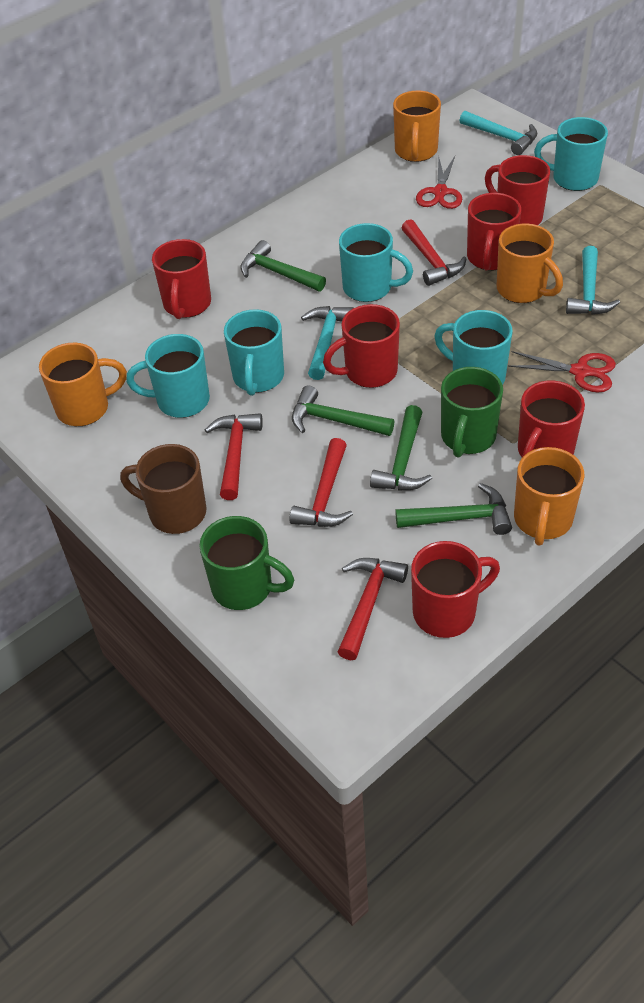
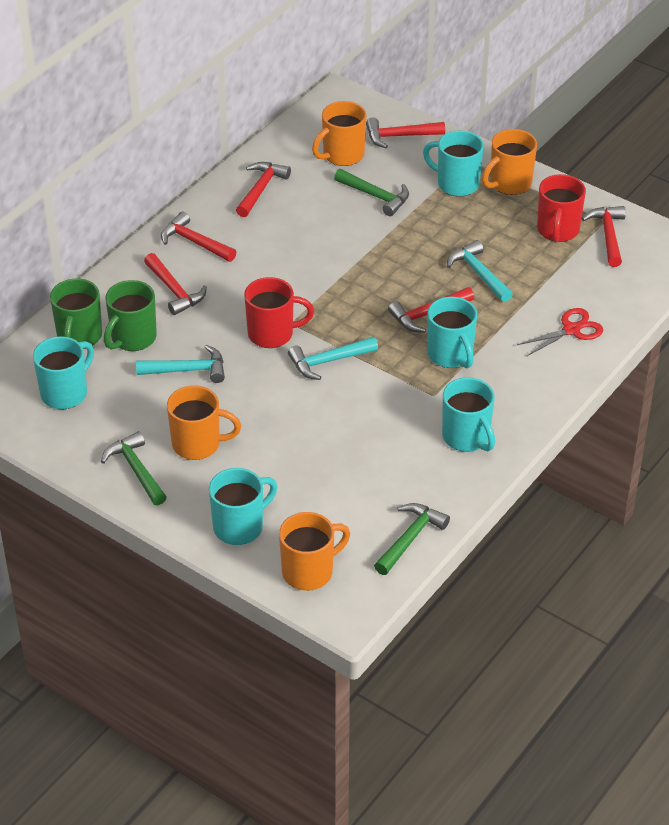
brown mug: 1 -> 0
green hammer: 4 -> 3
red hammer: 4 -> 6
red mug: 6 -> 2
red scissors: 2 -> 1

